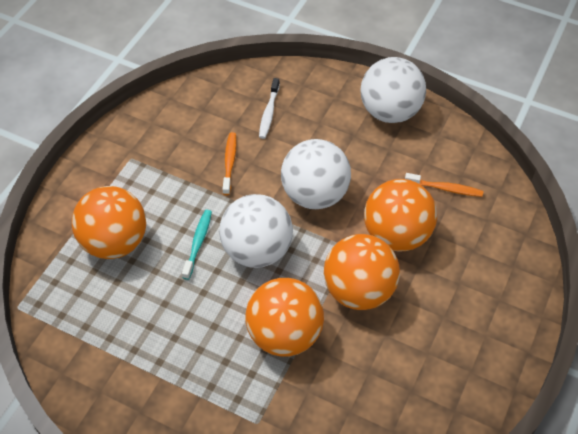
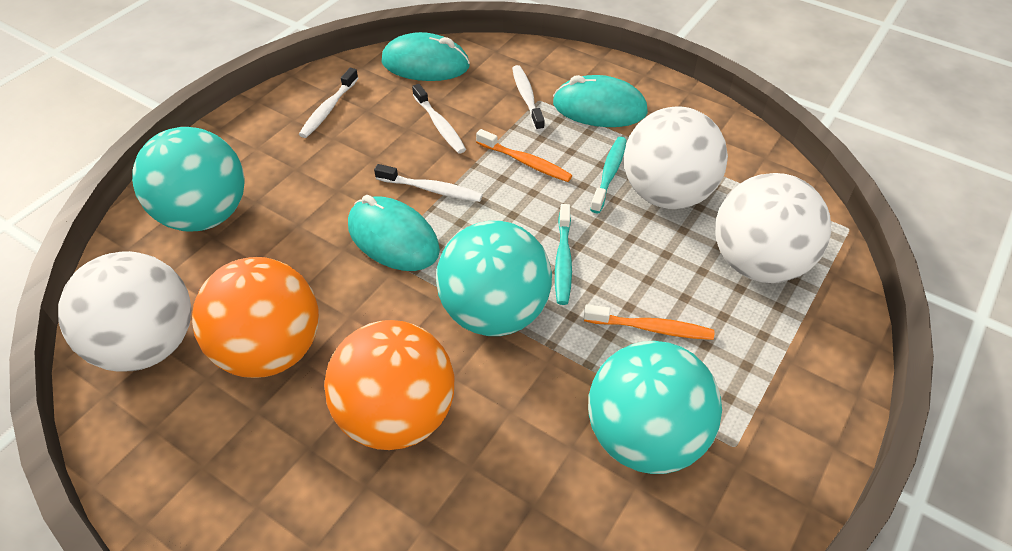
orange ball: 4 -> 2
turquoise ball: 0 -> 3
turquoise mouse: 0 -> 3
turquoise toothbrush: 1 -> 2
white toothbrush: 1 -> 4

